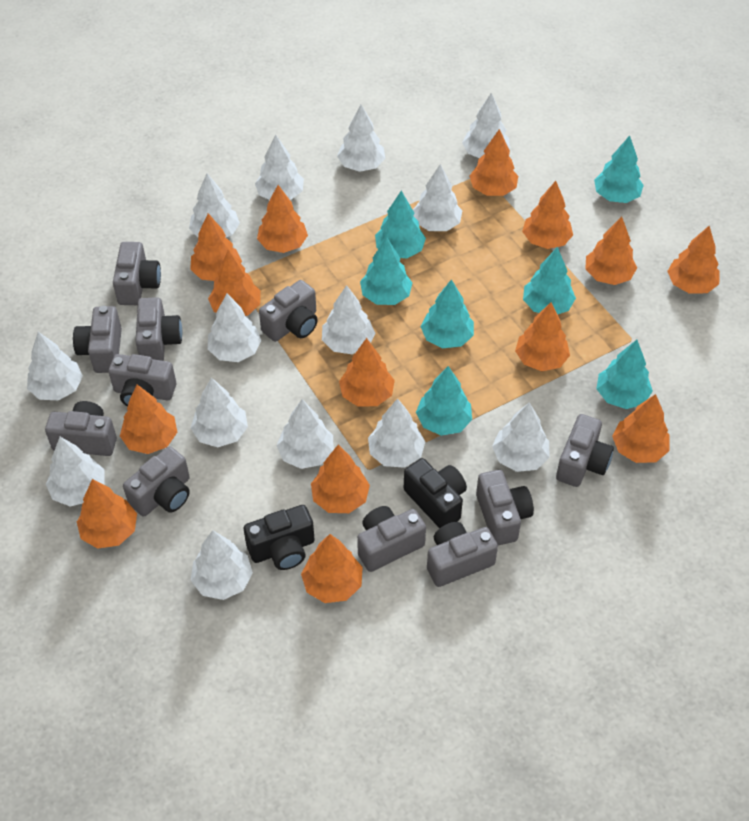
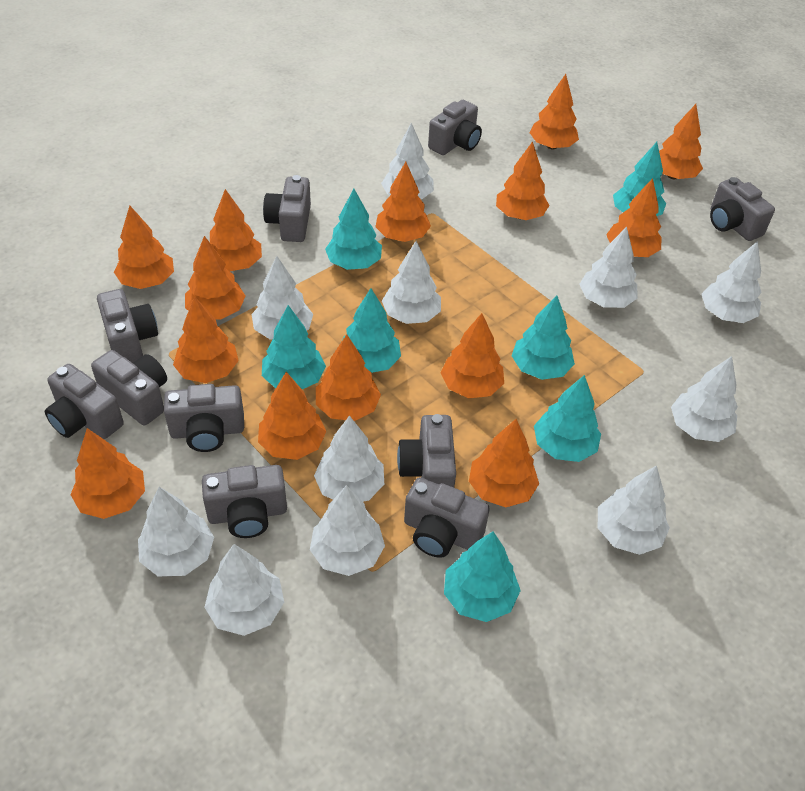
black camera: 2 -> 0
grey camera: 11 -> 10
white tree: 14 -> 11

